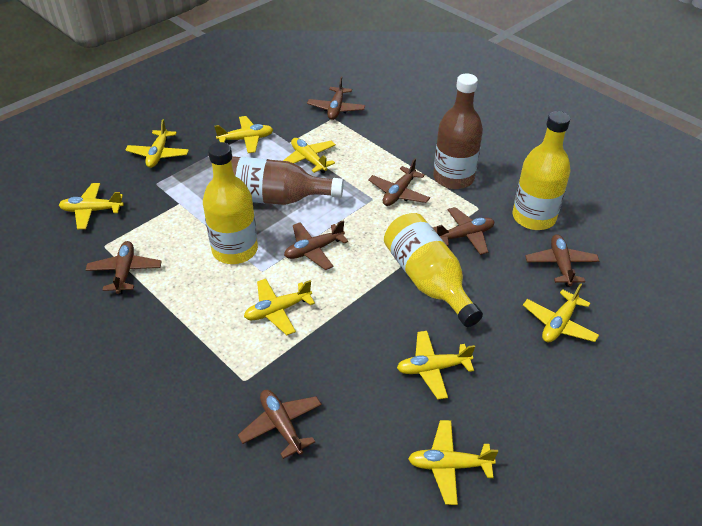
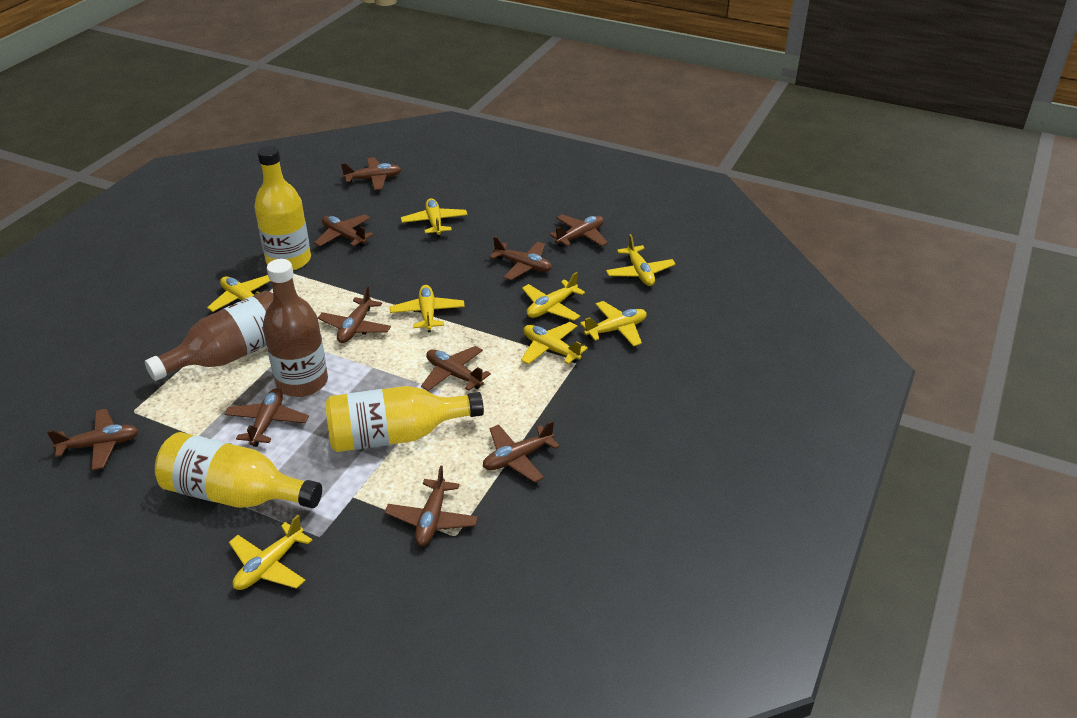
brown plane: 7 -> 10

